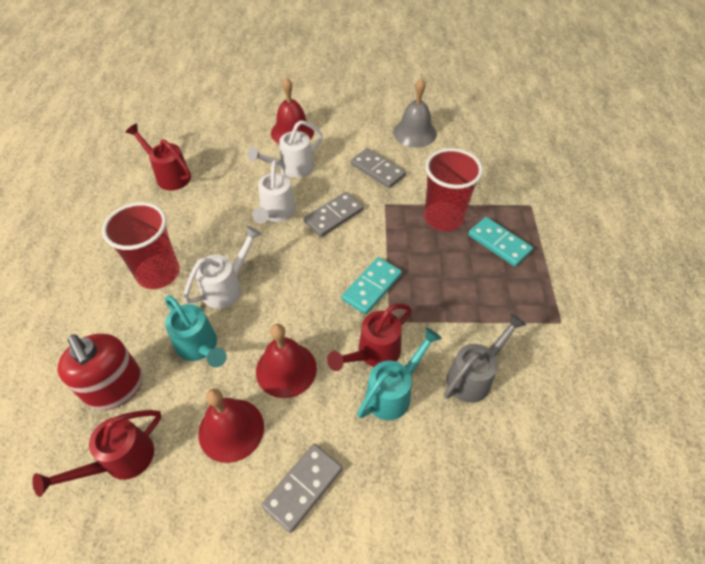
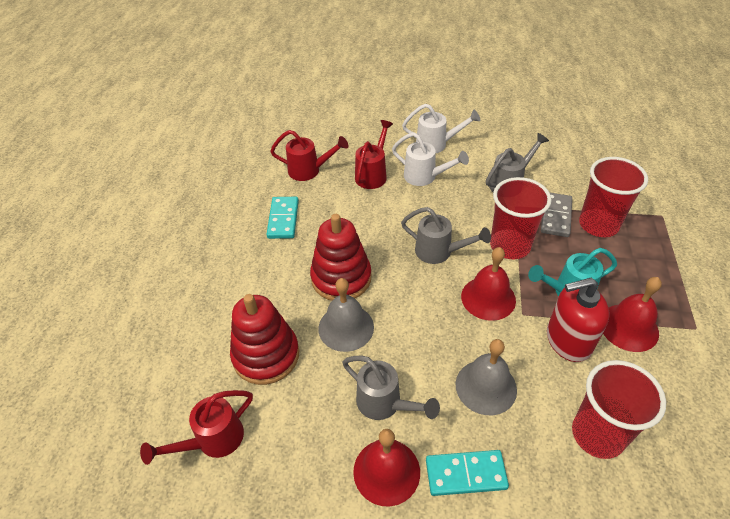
grey bell: 1 -> 2
grey domino: 3 -> 1
grey watering can: 1 -> 3
red cup: 2 -> 3
red stacking toy: 0 -> 2
turquoise watering can: 2 -> 1
white watering can: 3 -> 2

